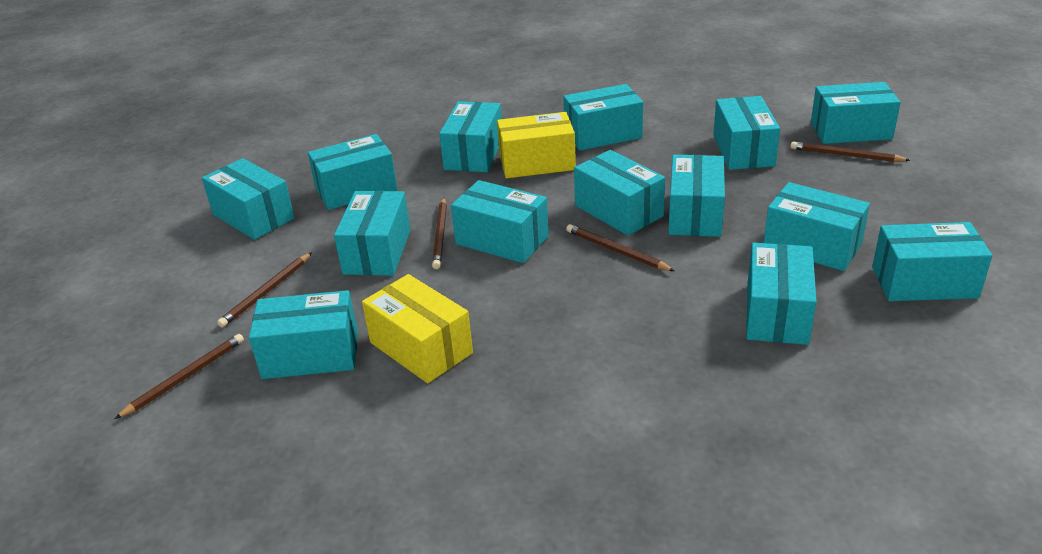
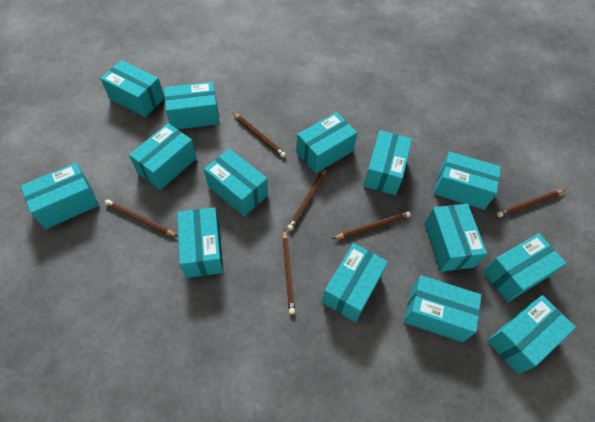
brown pencil: 5 -> 6
yellow box: 2 -> 0

